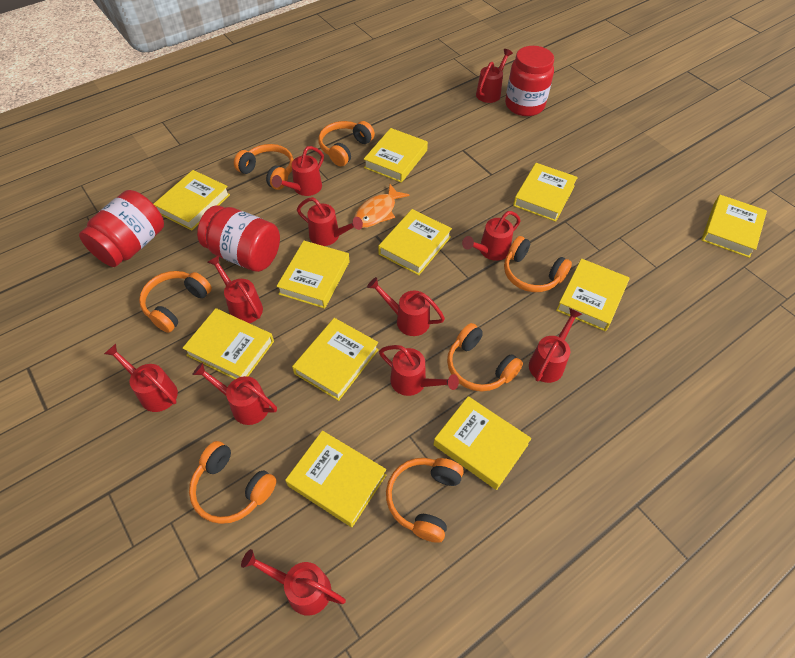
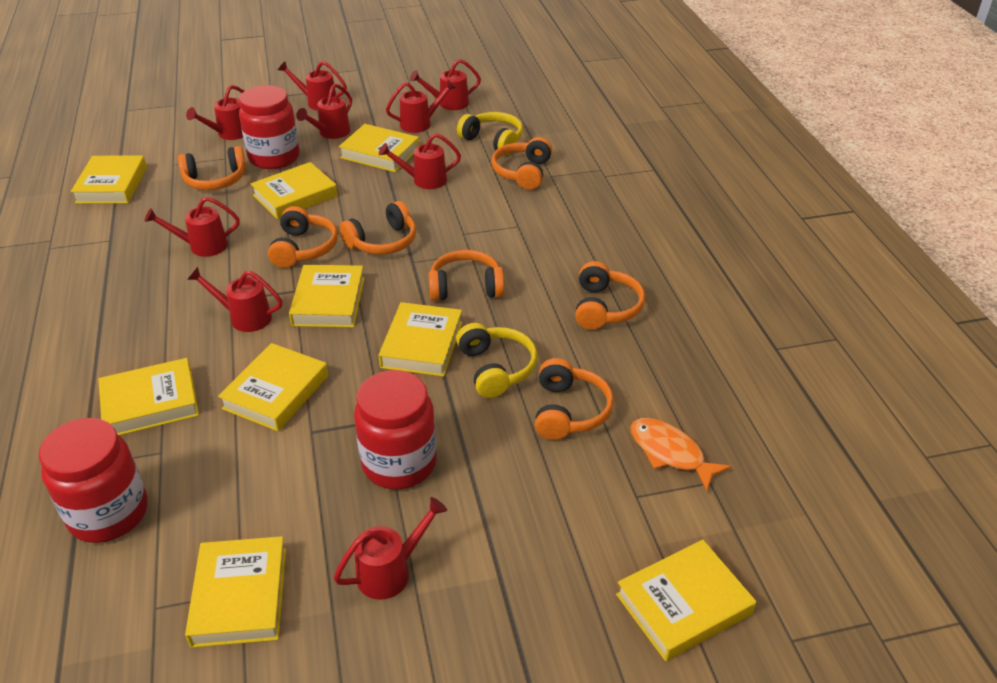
red watering can: 11 -> 9
yellow book: 11 -> 9
yellow headphones: 0 -> 2

